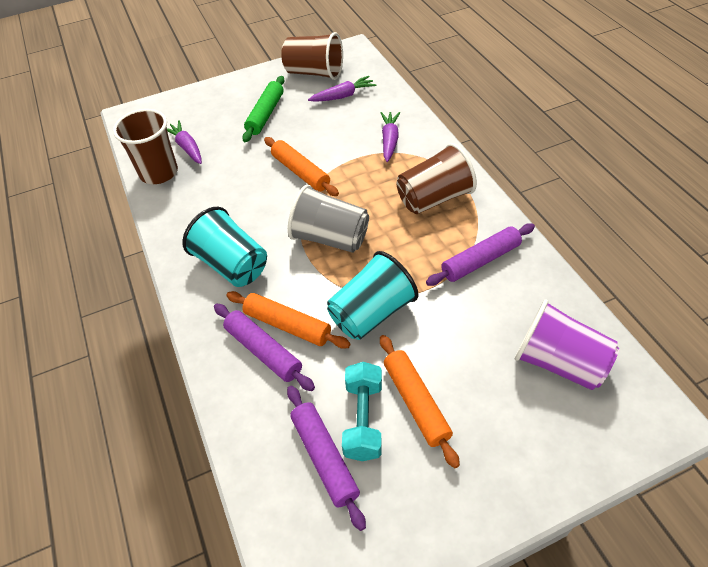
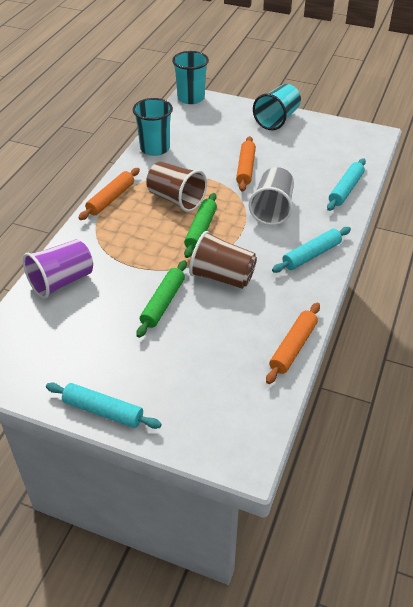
brown cup: 3 -> 2
green rolling pin: 1 -> 2
purple carrot: 3 -> 0
purple rolling pin: 3 -> 0
turquoise cup: 2 -> 3
turquoise dumbbell: 1 -> 0
turquoise rolling pin: 0 -> 3

